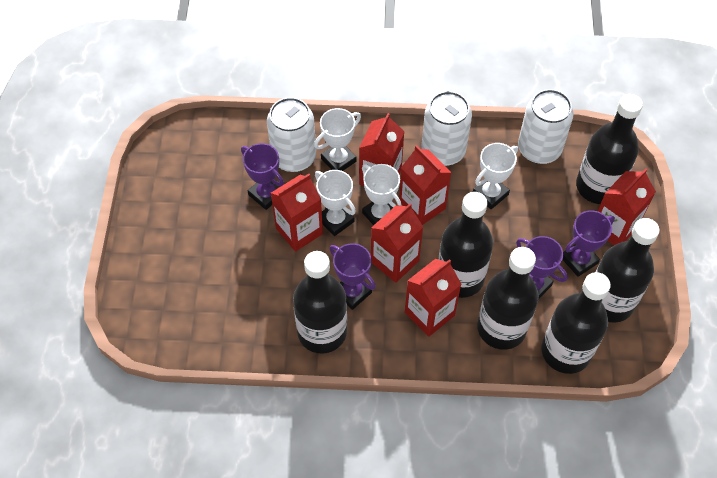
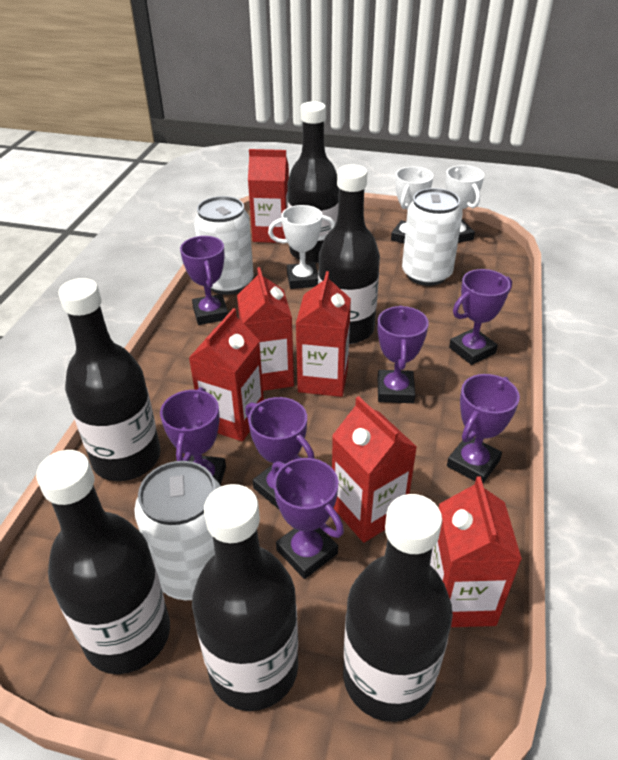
purple trophy: 4 -> 7
white trophy: 4 -> 3

